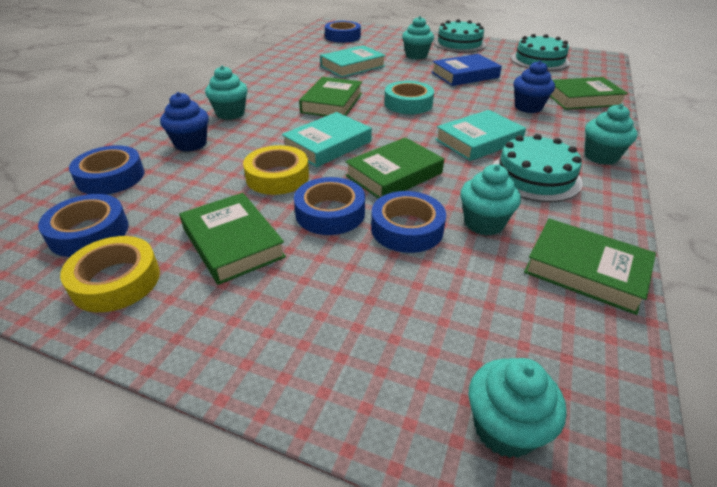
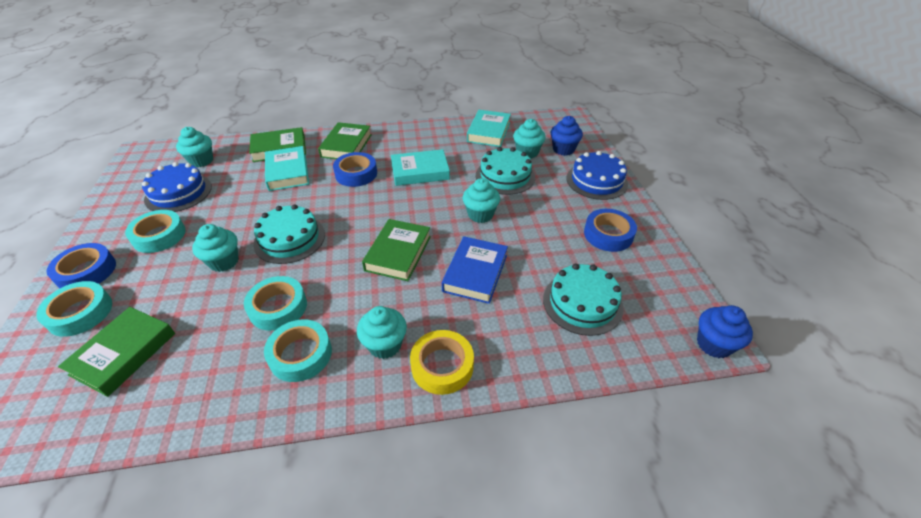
blue cake: 0 -> 2
blue tape: 5 -> 3
green book: 5 -> 4
turquoise tape: 1 -> 4
yellow tape: 2 -> 1

